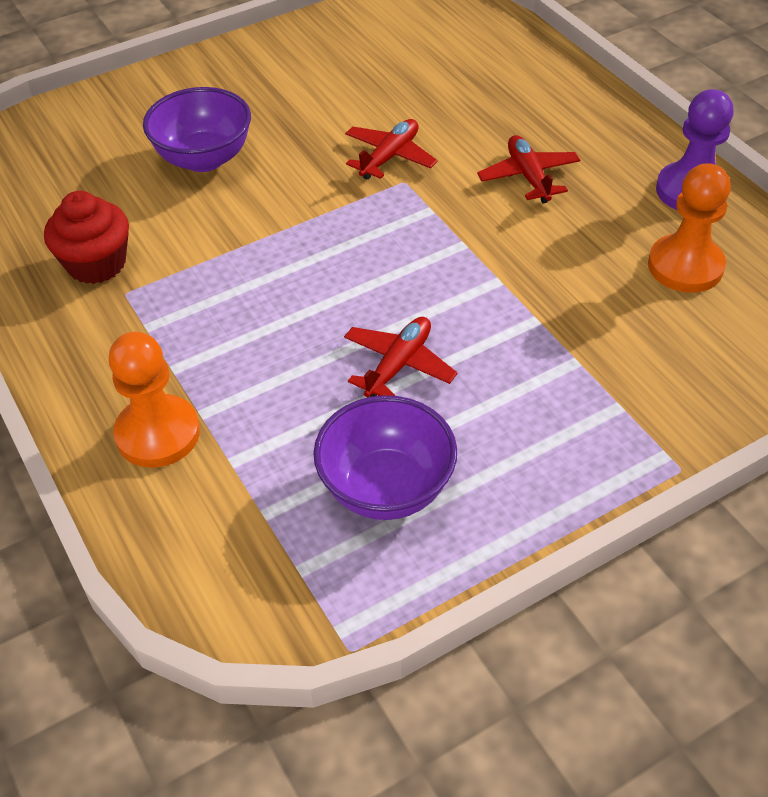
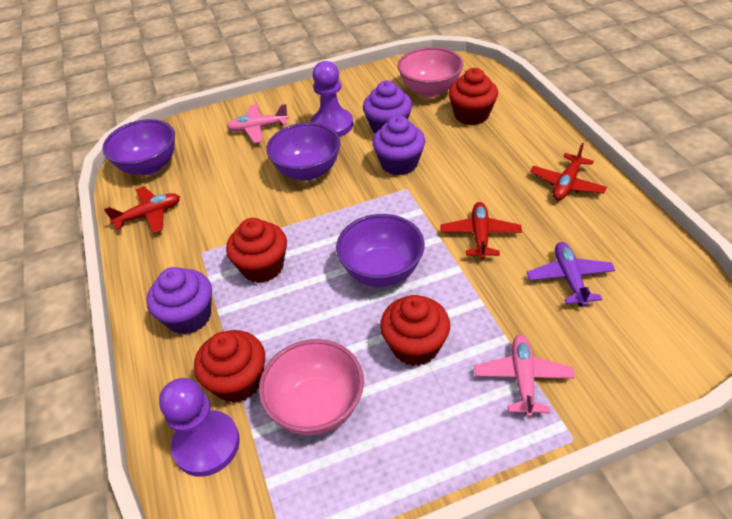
orange pawn: 2 -> 0
pink bowl: 0 -> 2
pink plane: 0 -> 2
purple bowl: 2 -> 3
purple cupcake: 0 -> 3
purple pawn: 1 -> 2
purple plane: 0 -> 1
red cupcake: 1 -> 4

